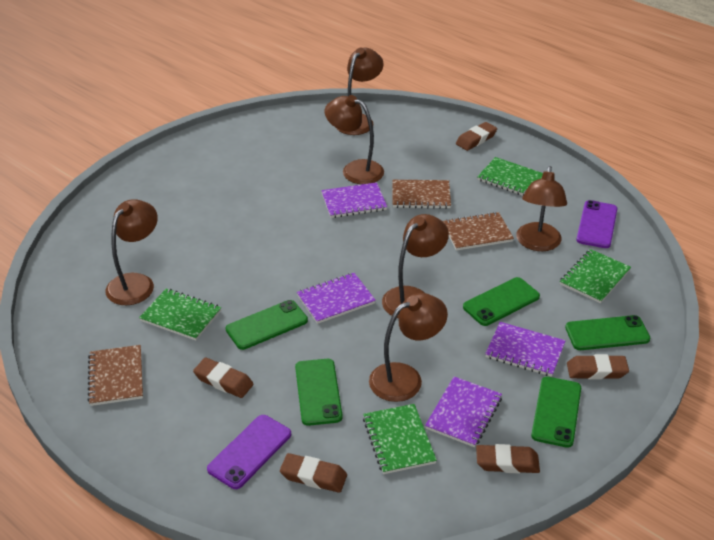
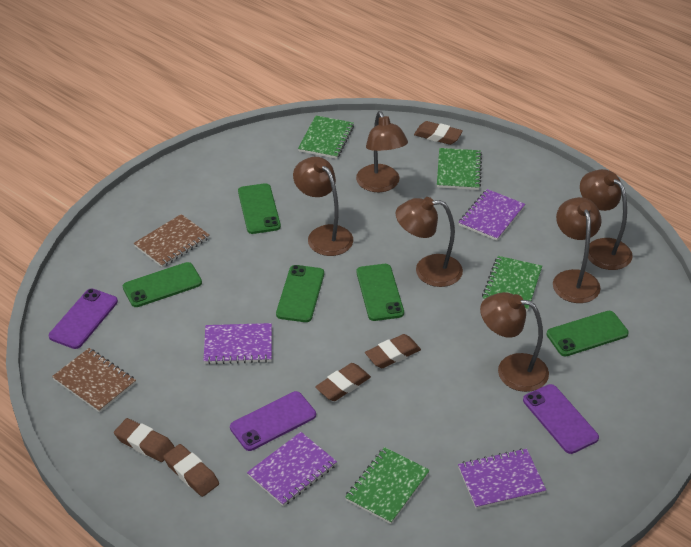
brown notebook: 3 -> 2
purple phone: 2 -> 3

